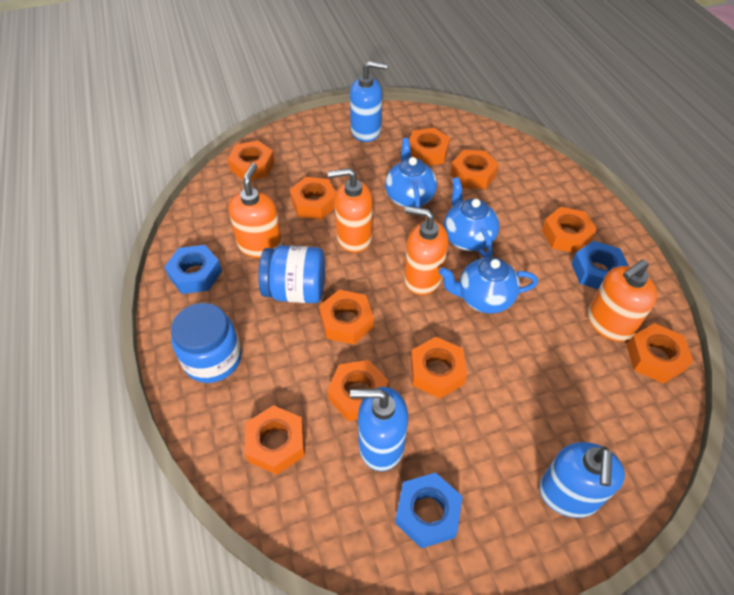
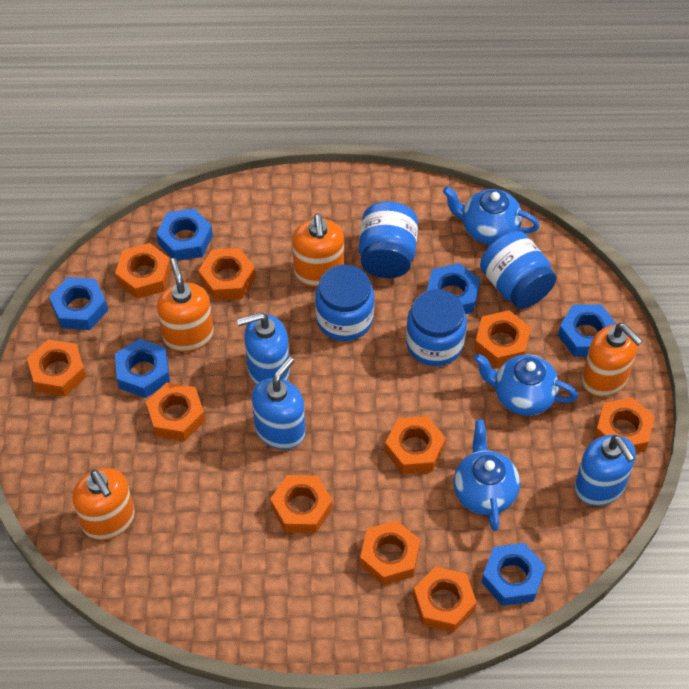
blue jar: 2 -> 4
blue nut: 3 -> 6

